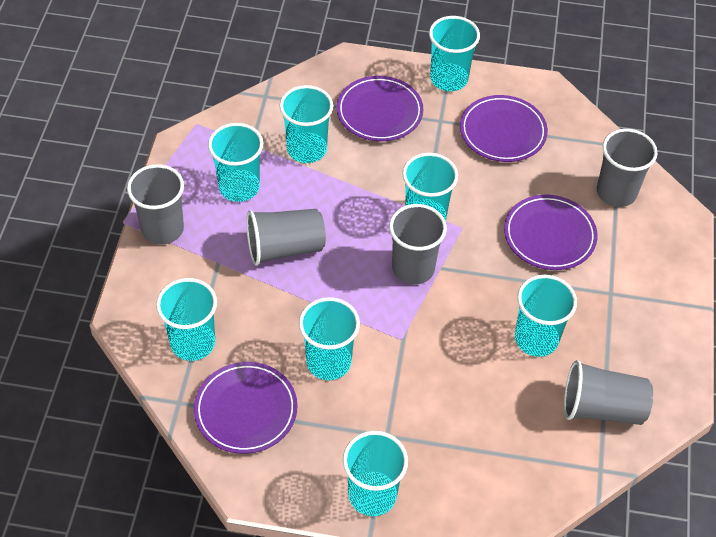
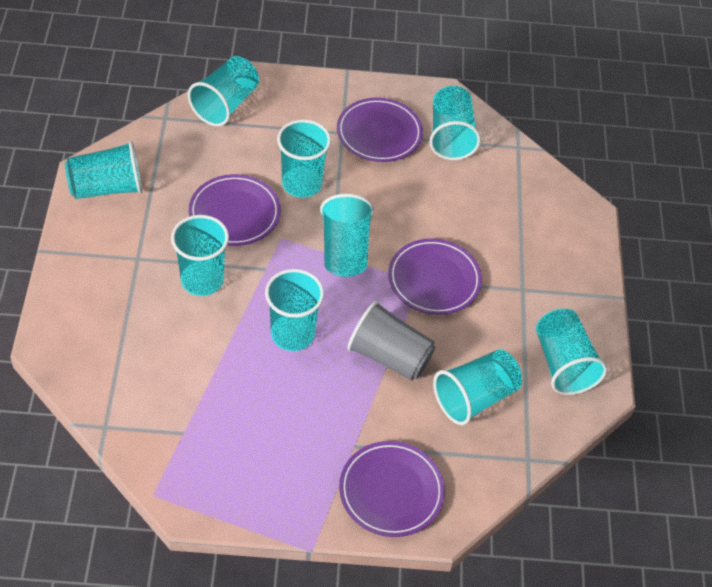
grey cup: 5 -> 1
turquoise cup: 8 -> 9

